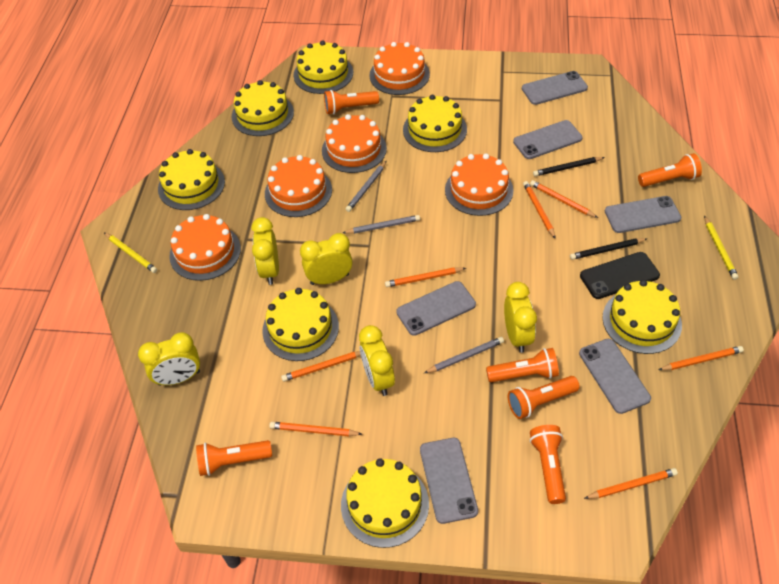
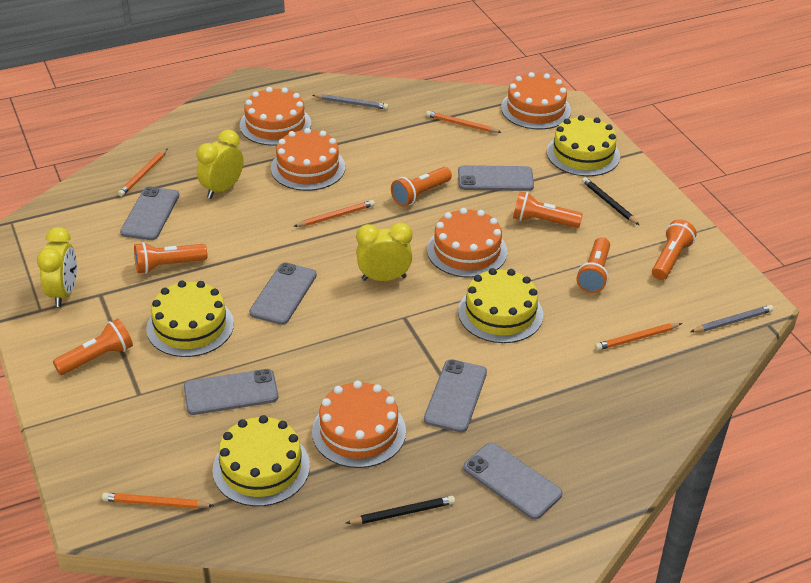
black phone: 1 -> 0
grey pencil: 3 -> 2
orange pencil: 7 -> 5
yellow cake: 7 -> 4
yellow clock: 5 -> 3
yellow pencil: 2 -> 0

